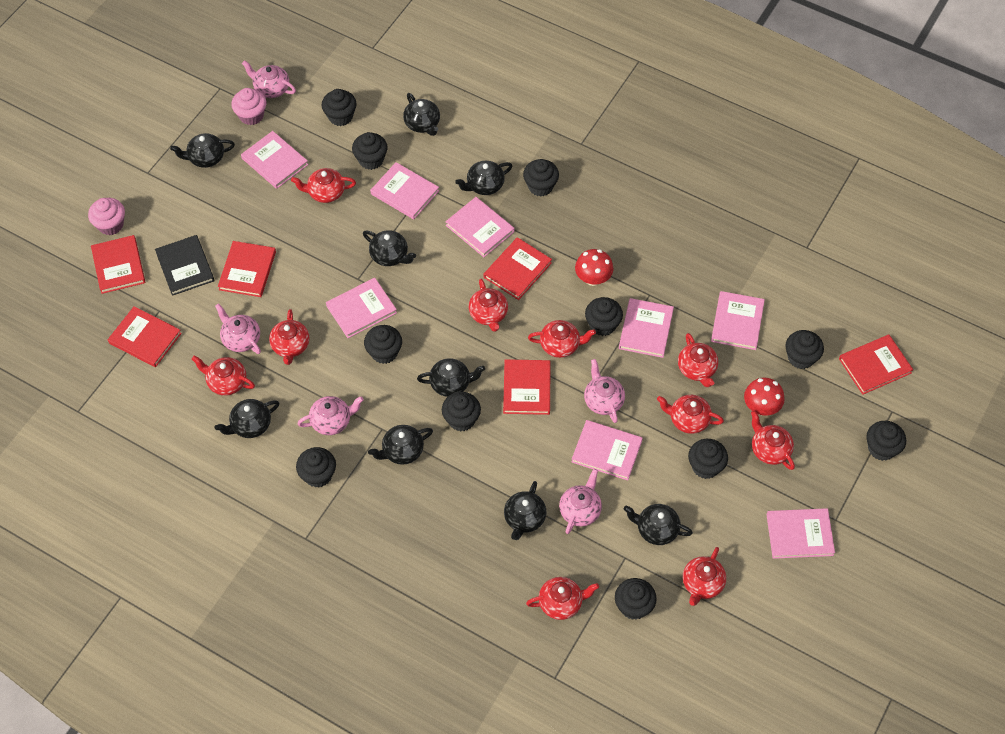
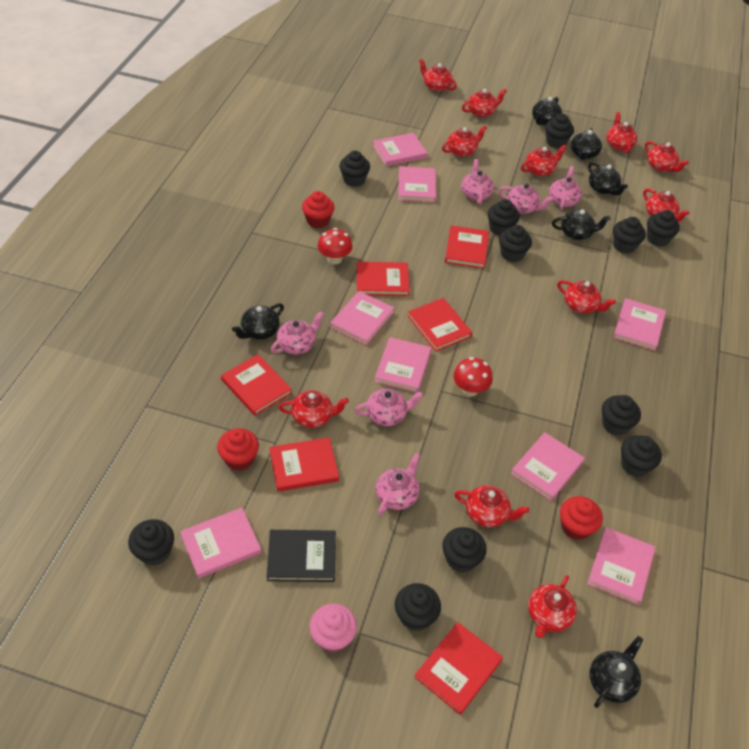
black teapot: 9 -> 6
pink cupcake: 2 -> 1
pink teapot: 5 -> 6
red cupcake: 0 -> 3
red teapot: 10 -> 11

